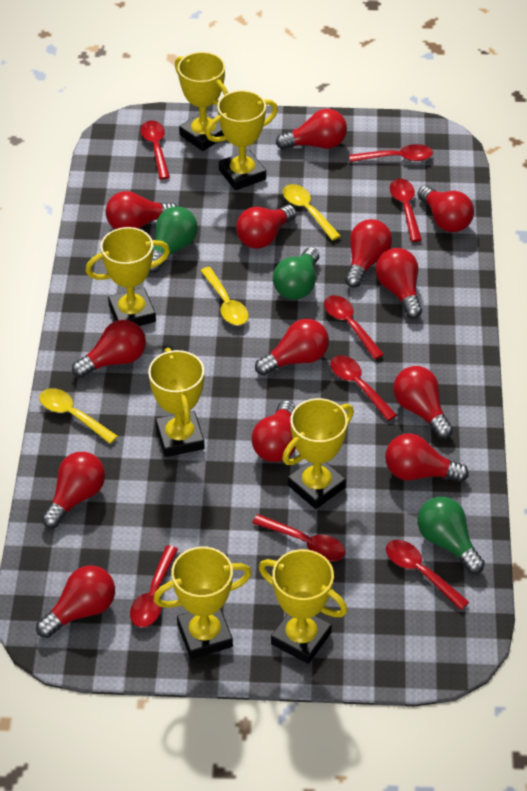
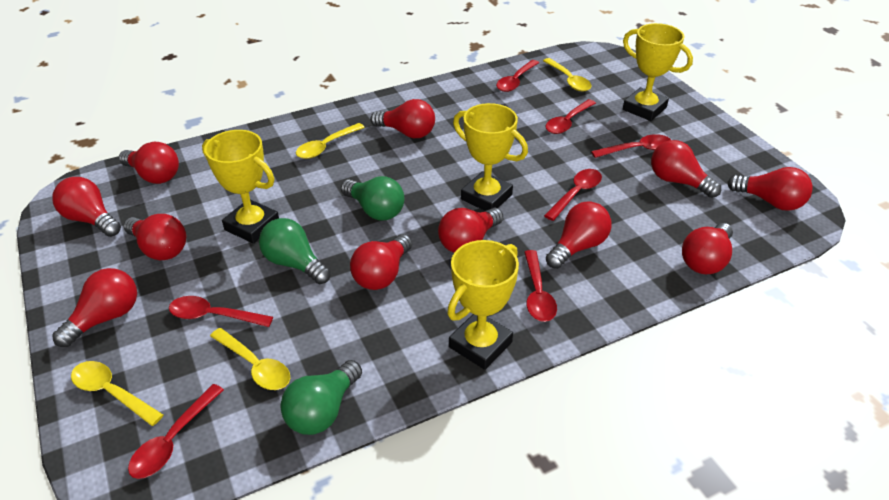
red light bulb: 13 -> 11
red spoon: 8 -> 7
yellow spoon: 3 -> 4
yellow trophy: 7 -> 4

